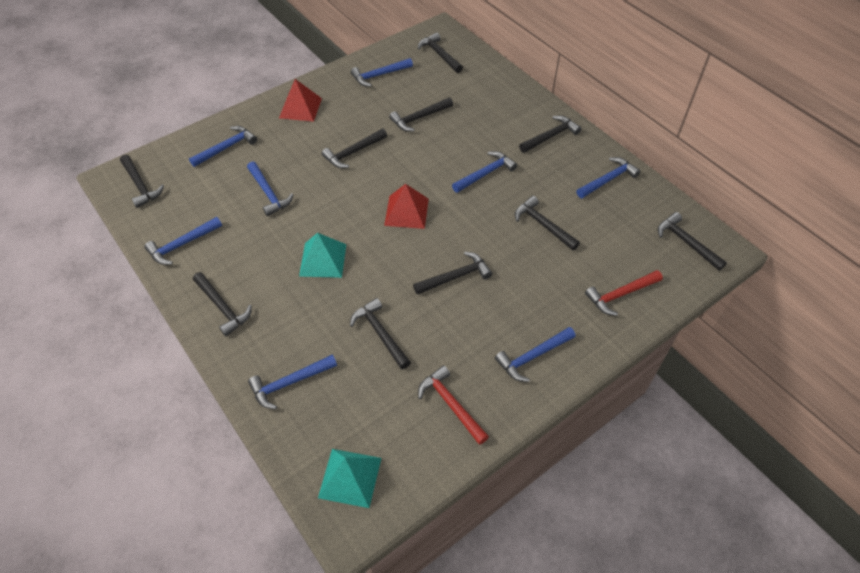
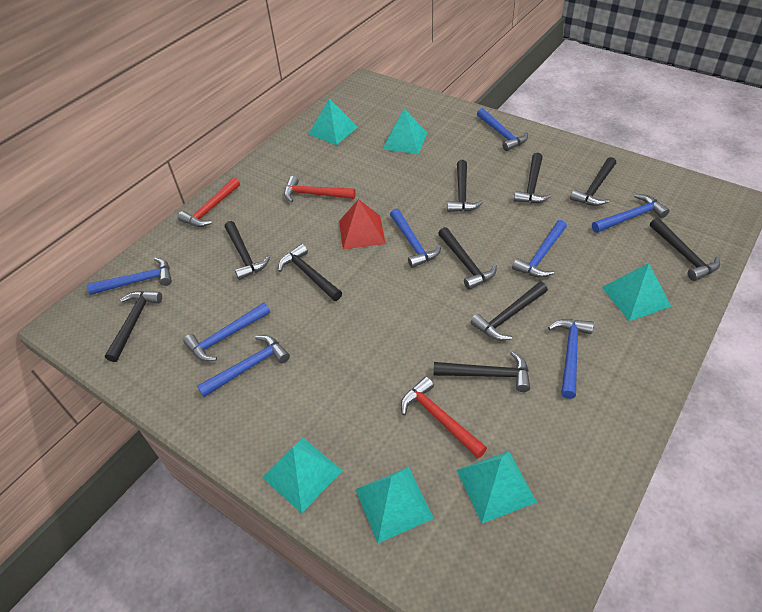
red hammer: 2 -> 3
red pyramid: 2 -> 1
turquoise pyramid: 2 -> 6

